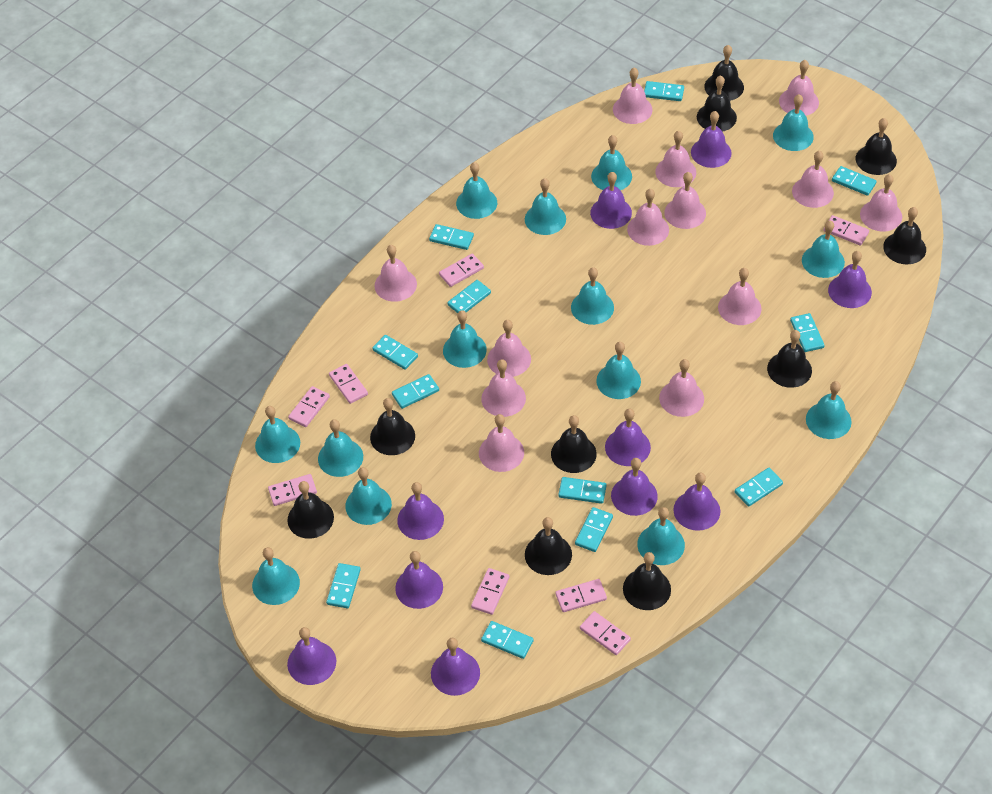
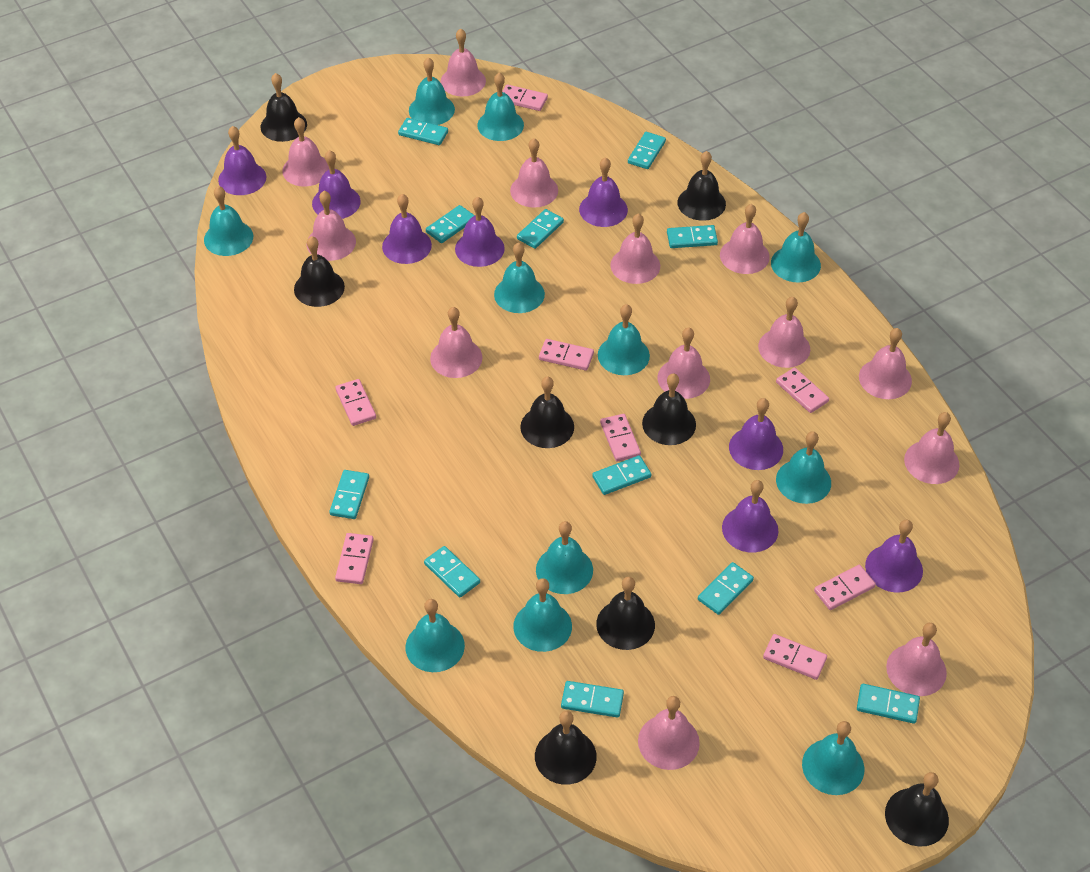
black bell: 10 -> 8
purple bell: 10 -> 8
turquoise bell: 14 -> 11
turquoise domino: 12 -> 11

